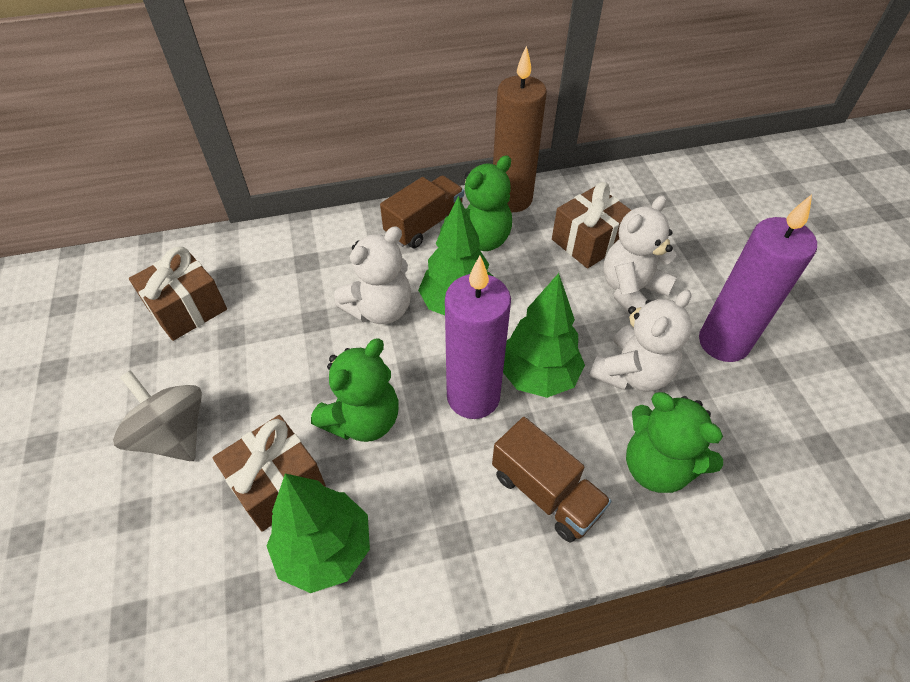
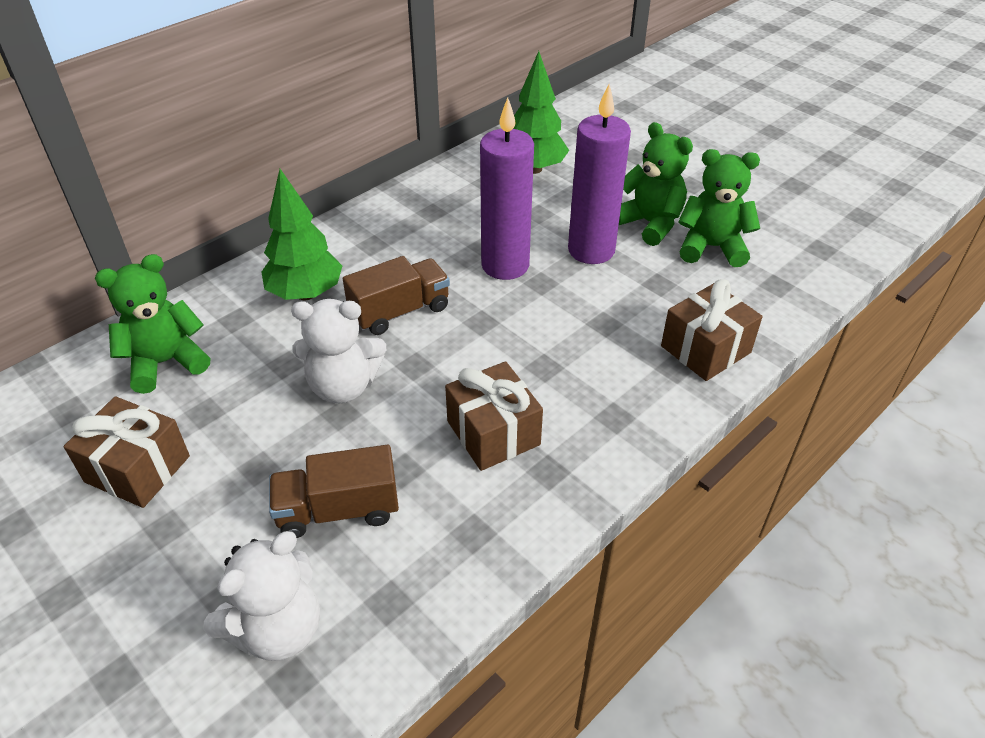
brown candle: 1 -> 0
green tree: 3 -> 2
grey spinning top: 1 -> 0
white teddy bear: 3 -> 2

